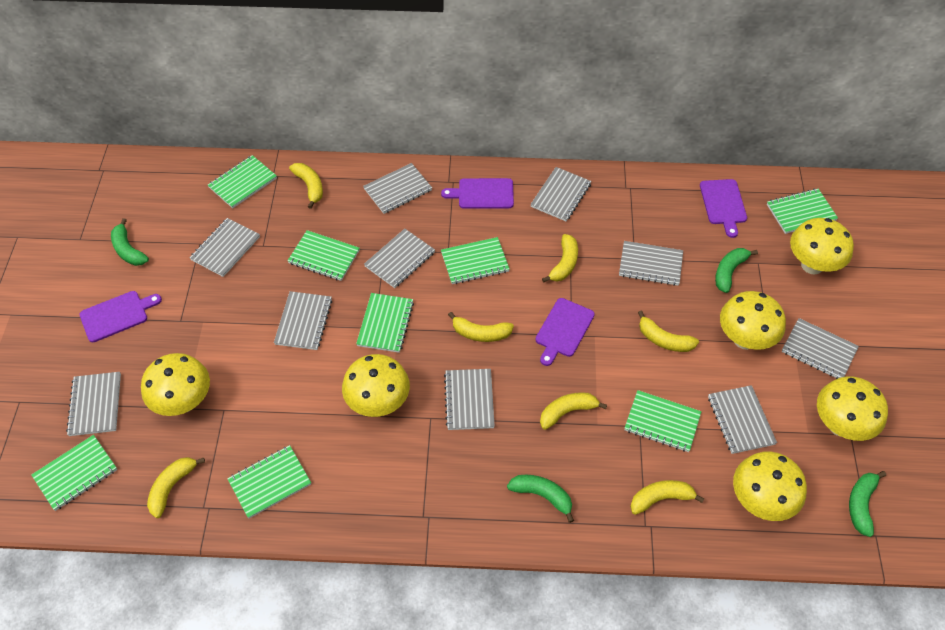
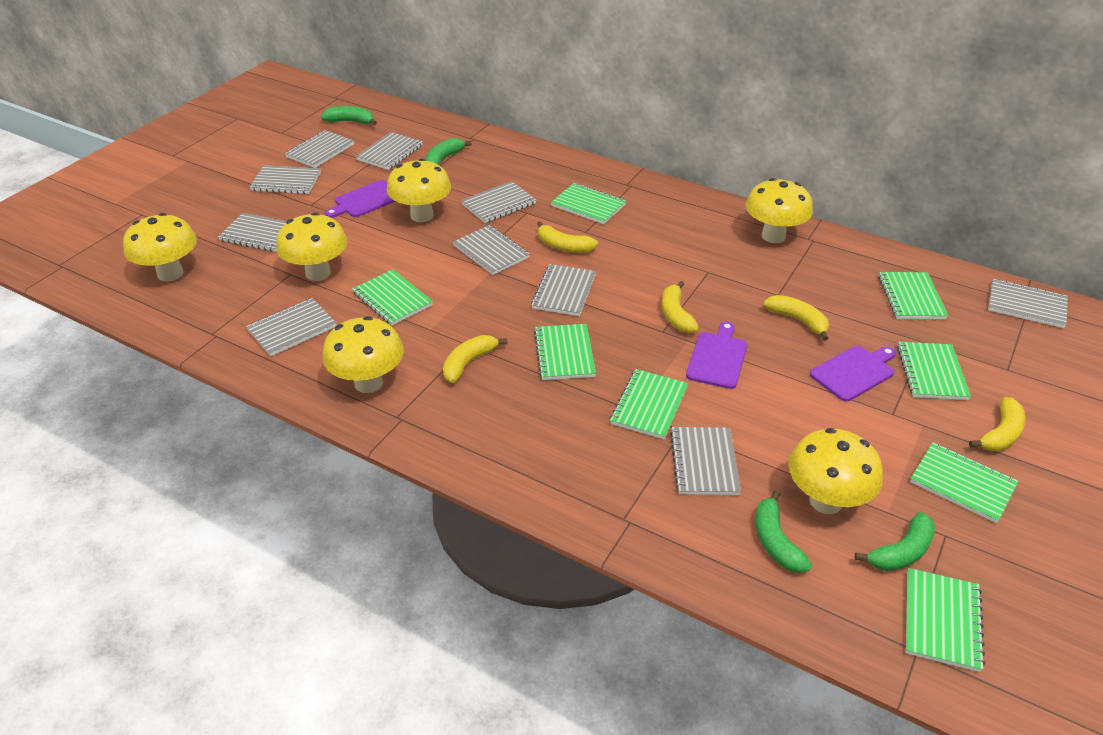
purple cutting board: 4 -> 3
yellow banana: 7 -> 5

